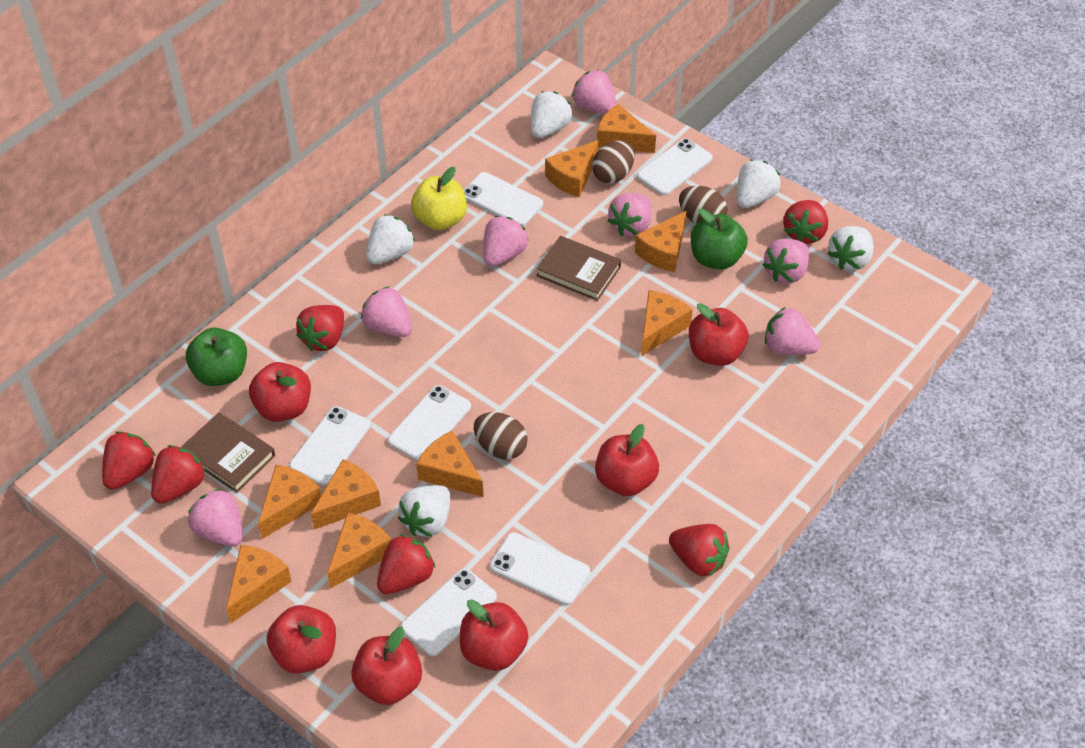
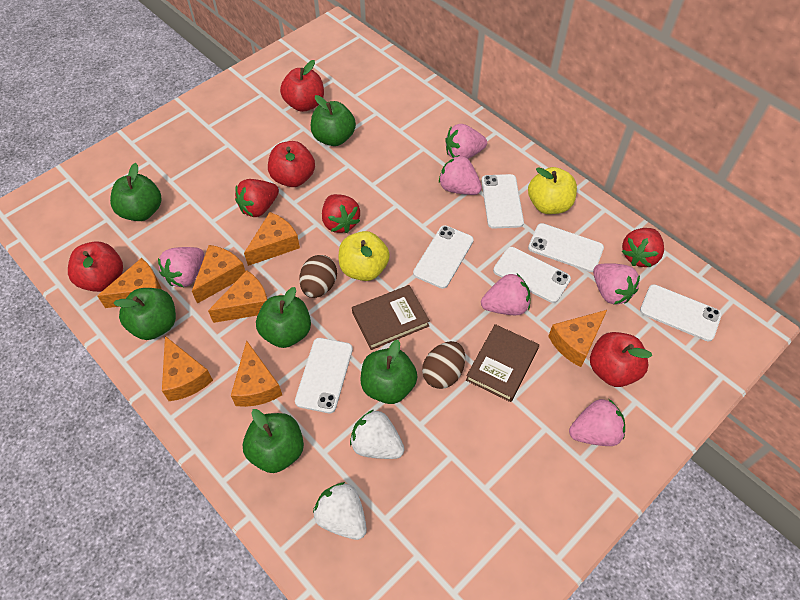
brown egg: 3 -> 2
green apple: 2 -> 6
orange cheese: 9 -> 7
pink strawberry: 7 -> 6
red apple: 6 -> 4
red strawberry: 6 -> 3
white strawberry: 5 -> 2
yellow apple: 1 -> 2

